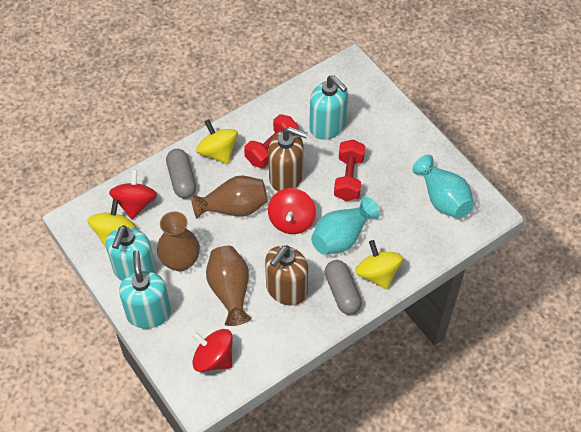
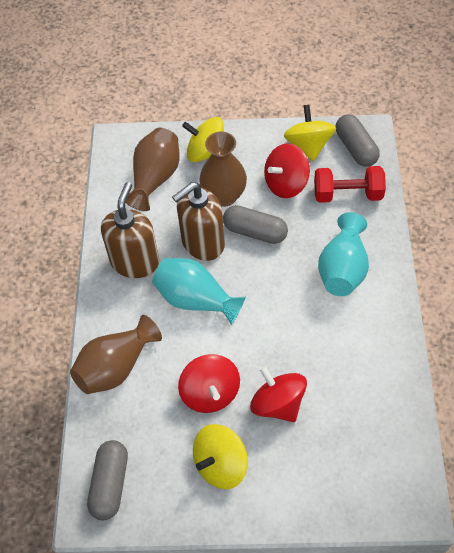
grey capsule: 2 -> 3
red dumbbell: 2 -> 1
turquoise soap dispenser: 3 -> 0

